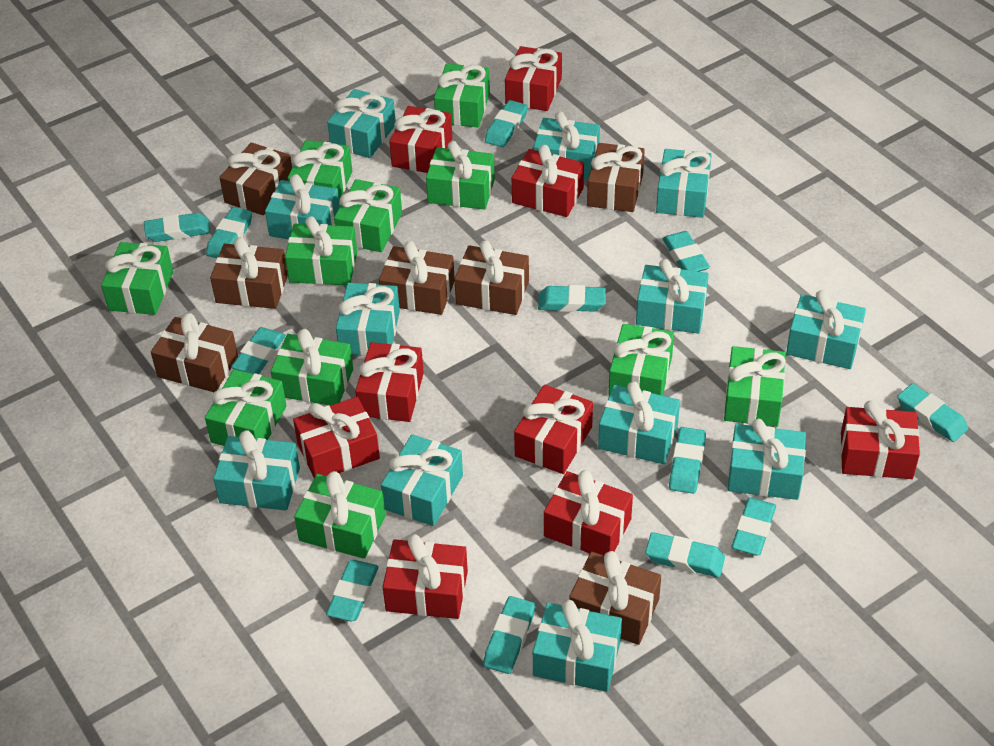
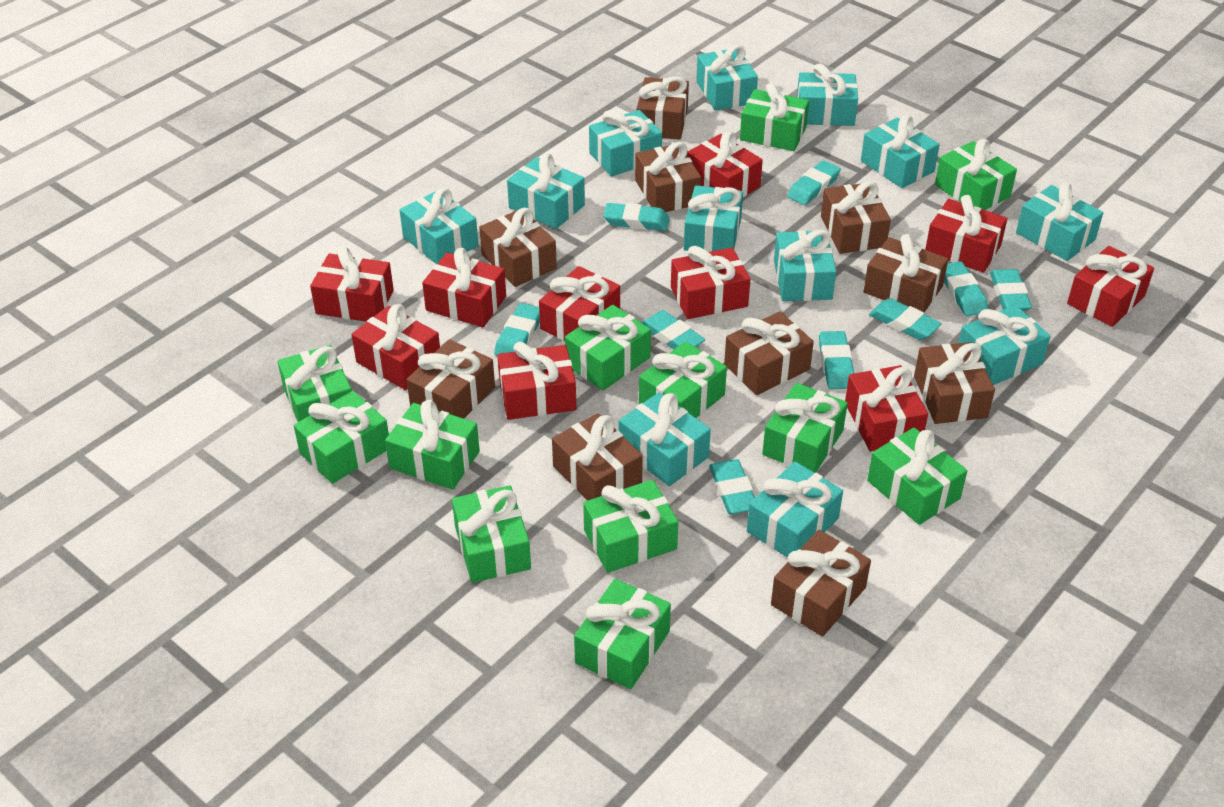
brown gift: 7 -> 10
green gift: 11 -> 12
red gift: 9 -> 10
turquoise eraser: 12 -> 9

